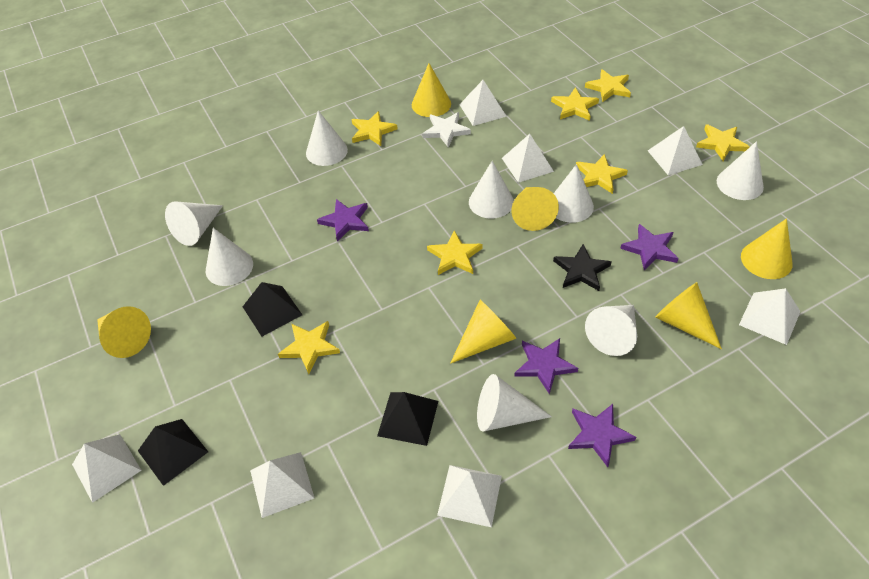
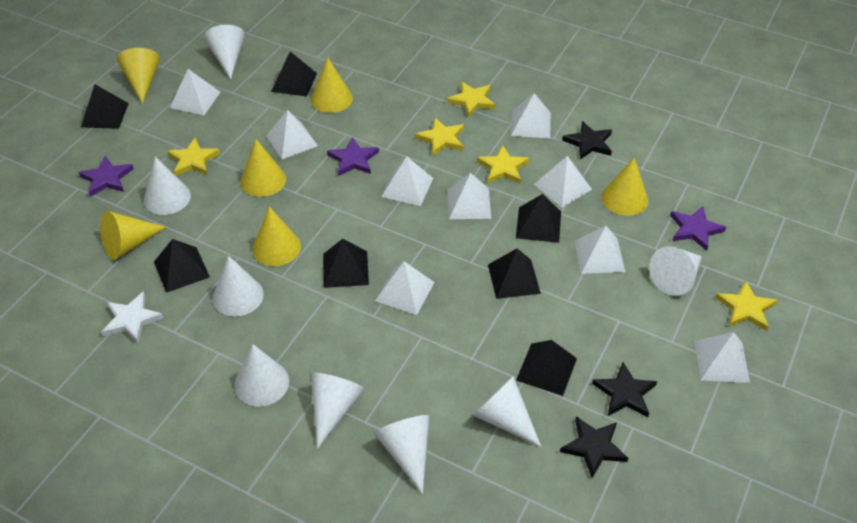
black pyramid: 3 -> 7
black star: 1 -> 3
purple star: 4 -> 3
white pyramid: 7 -> 9
yellow star: 7 -> 5

